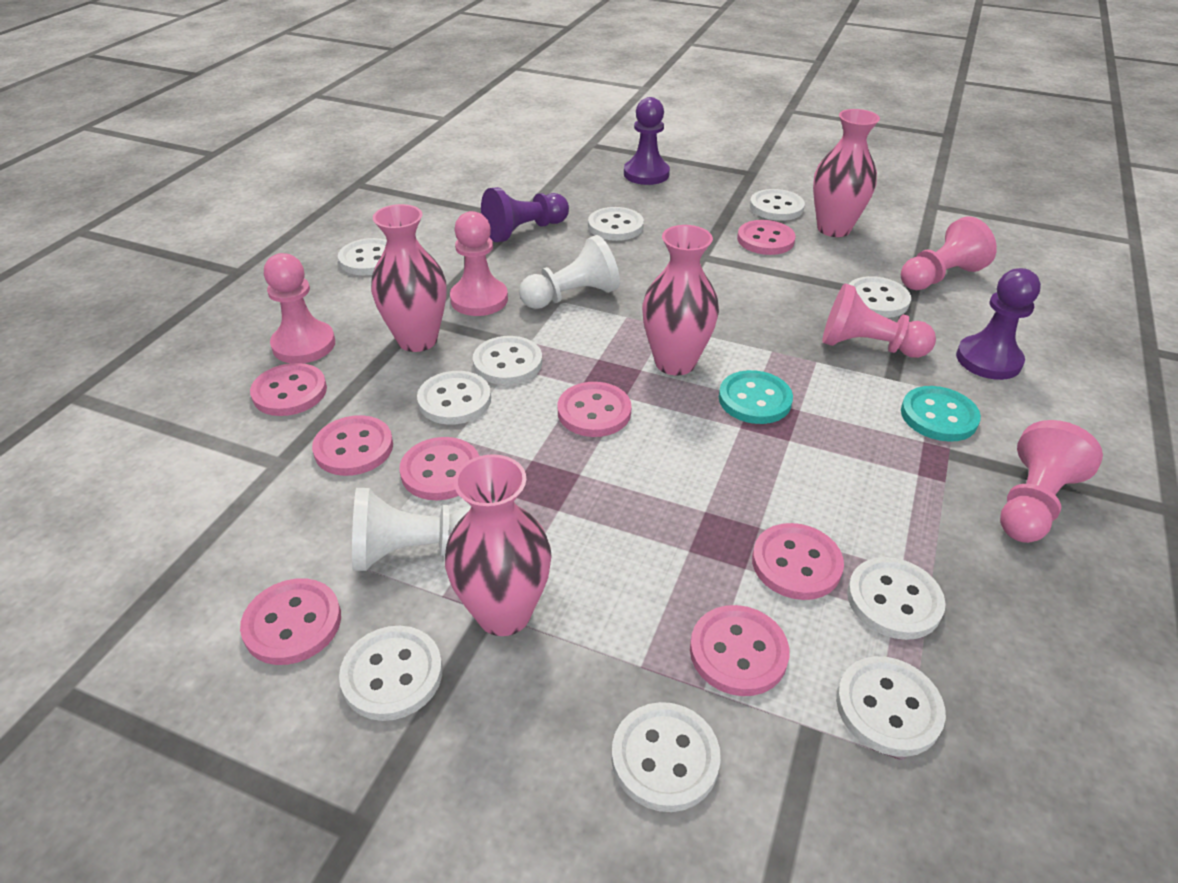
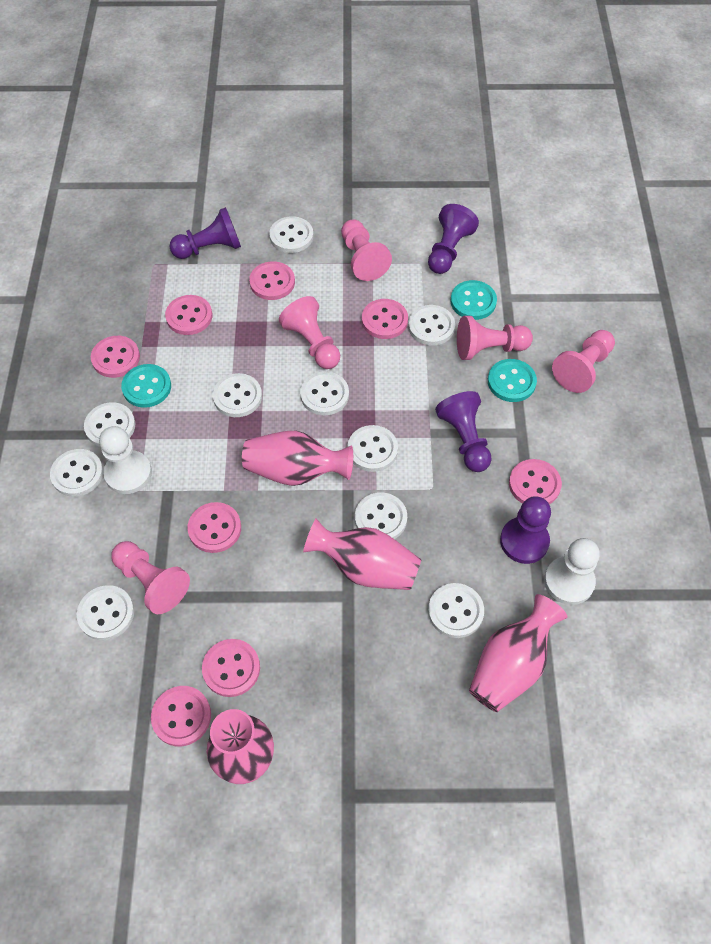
purple pawn: 3 -> 4
turquoise button: 2 -> 3

